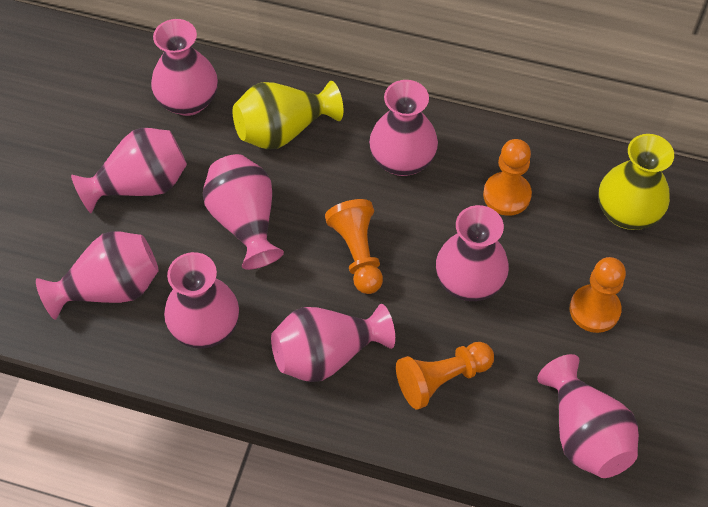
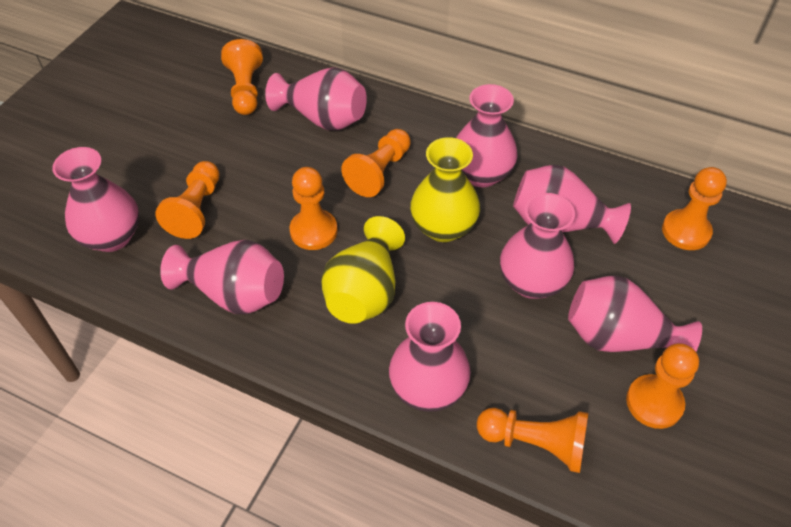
orange pawn: 4 -> 7
pink vase: 9 -> 8

